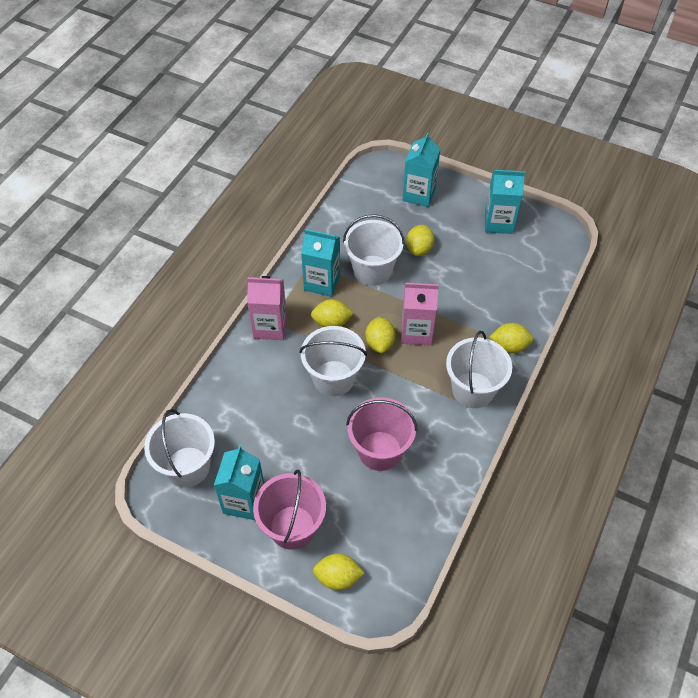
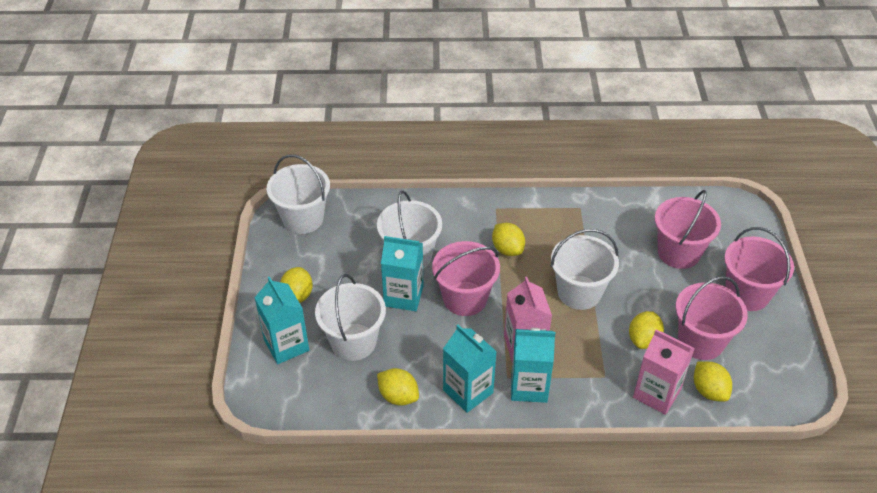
pink bucket: 2 -> 4

